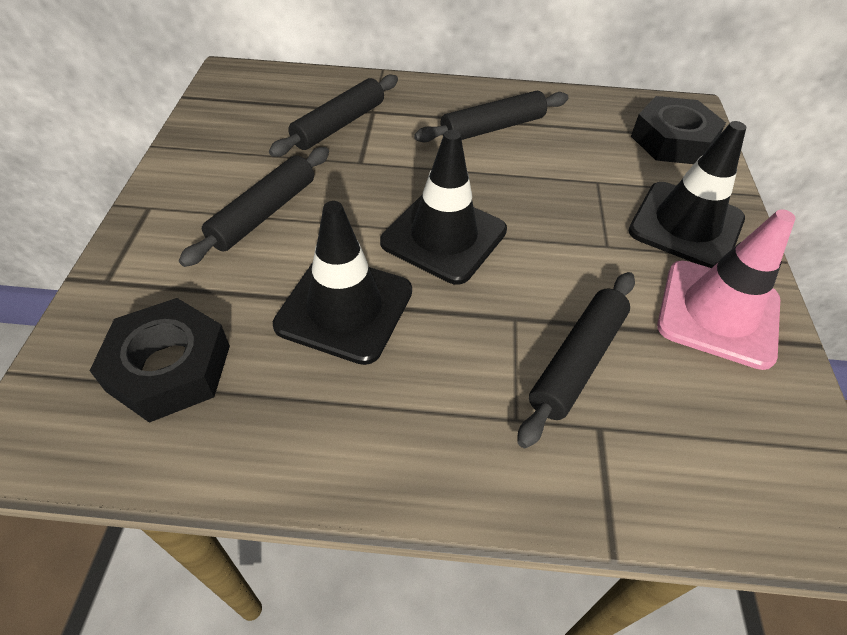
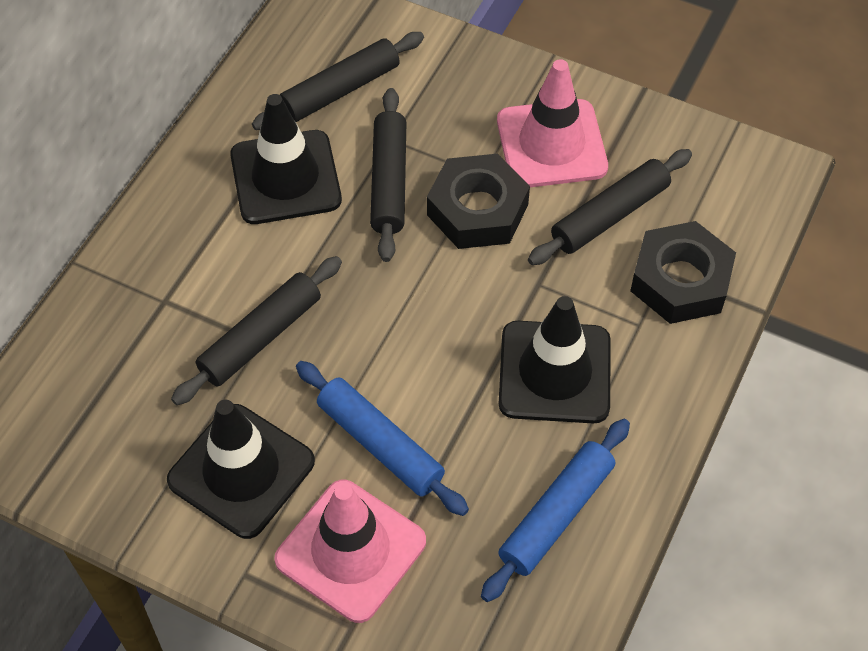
blue rolling pin: 0 -> 2
pink traffic cone: 1 -> 2

